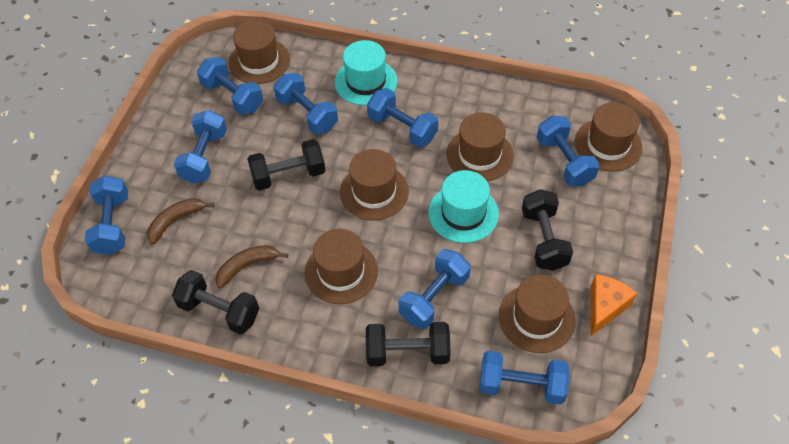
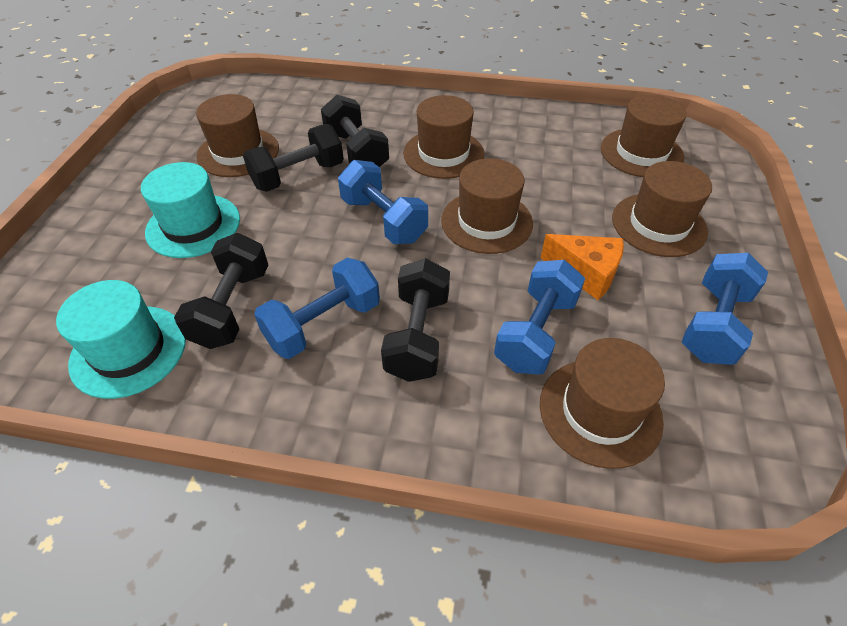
blue dumbbell: 8 -> 4
brown banana: 2 -> 0

